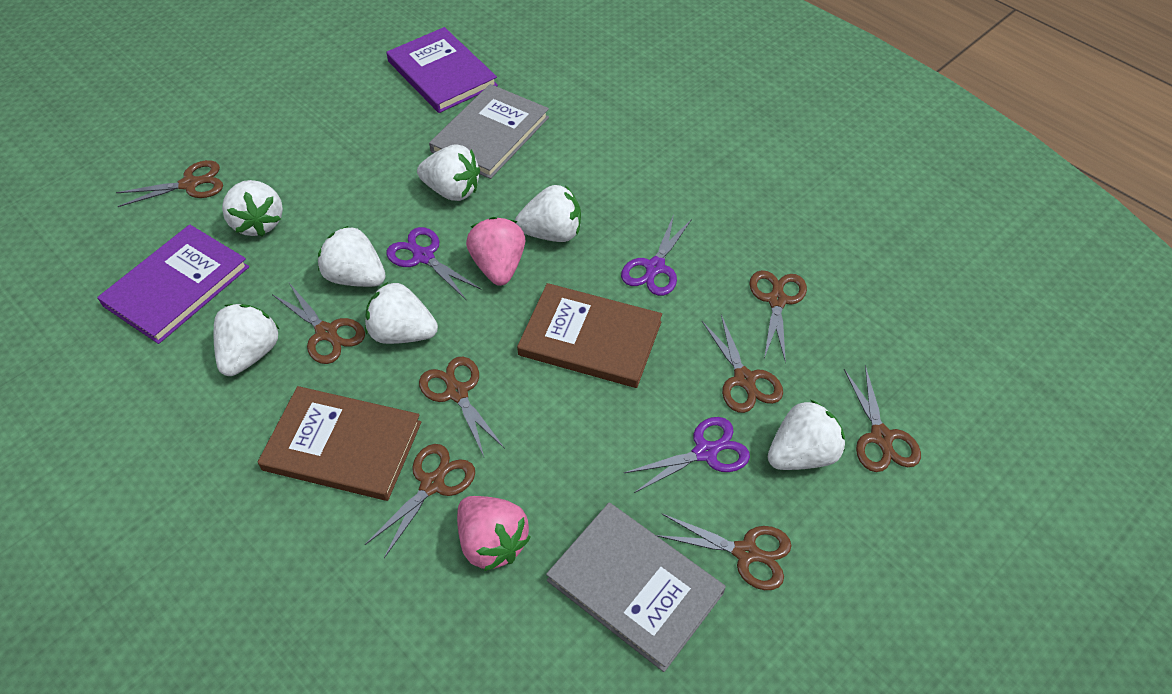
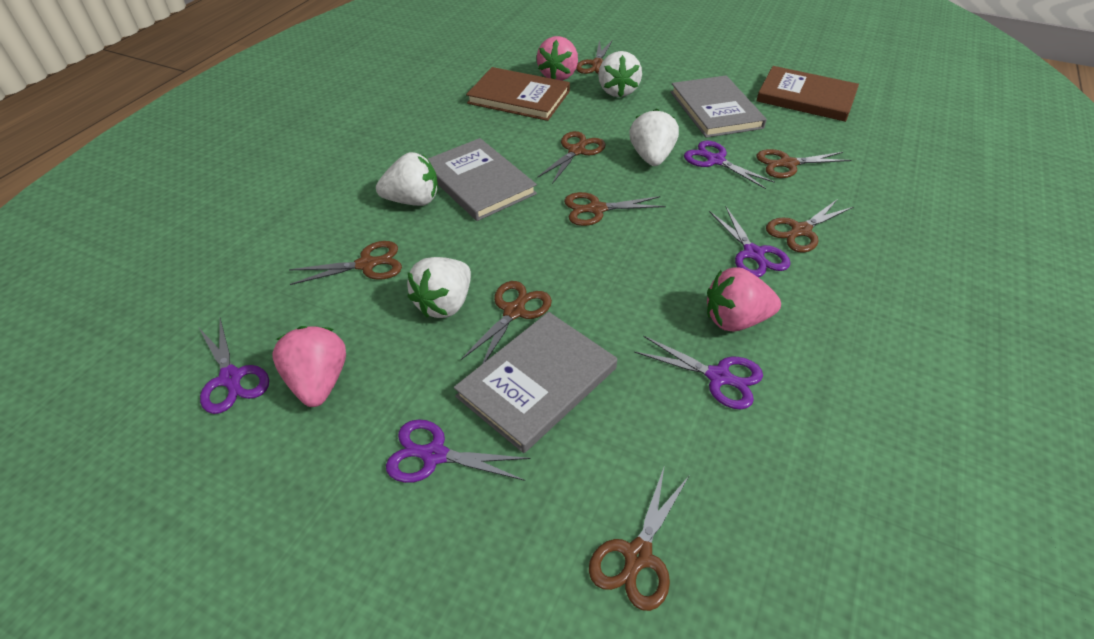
grey book: 2 -> 3
pink strawberry: 2 -> 3
purple book: 2 -> 0
purple scissors: 3 -> 5
white strawberry: 7 -> 4

